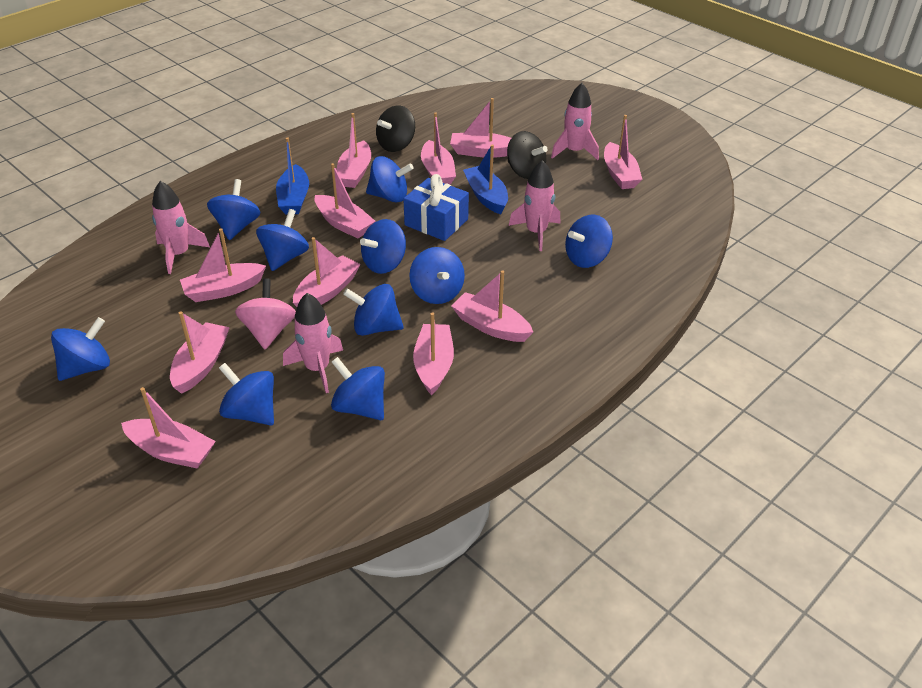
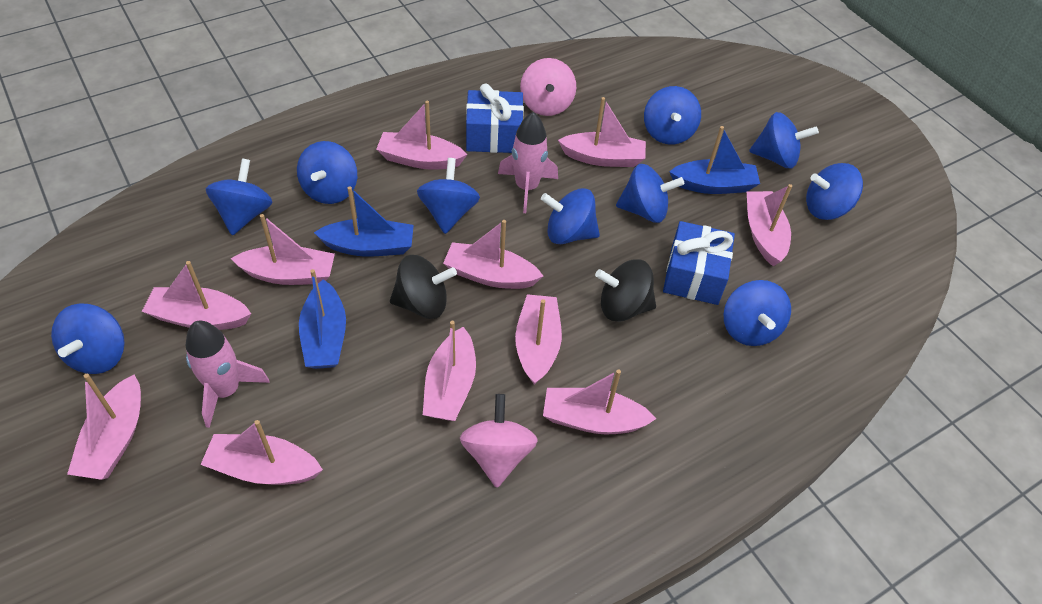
blue boat: 2 -> 3
blue gift: 1 -> 2
pink rocket: 4 -> 2
pink spinning top: 1 -> 2

